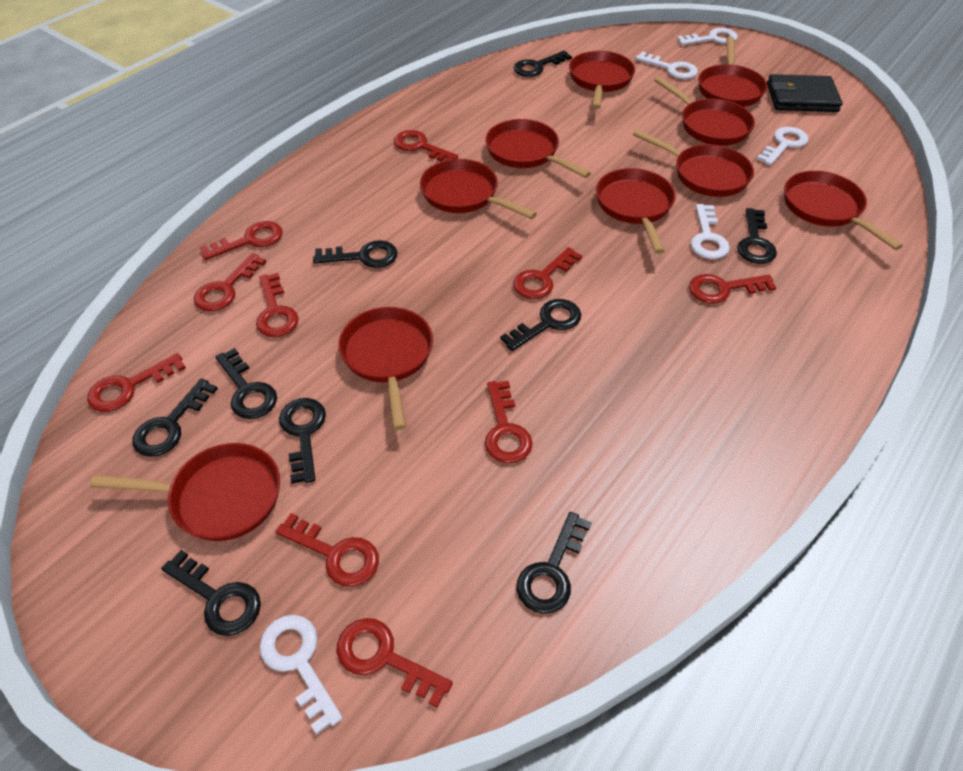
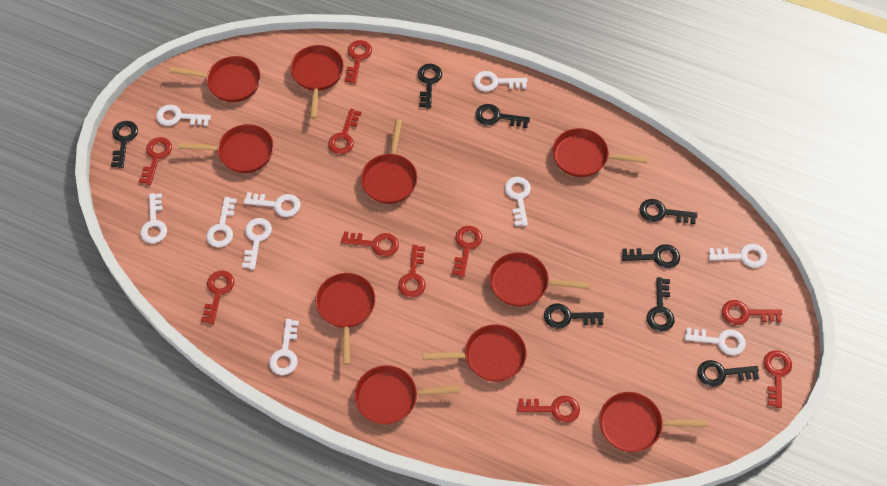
black key: 9 -> 8
black wallet: 1 -> 0
white key: 5 -> 10

